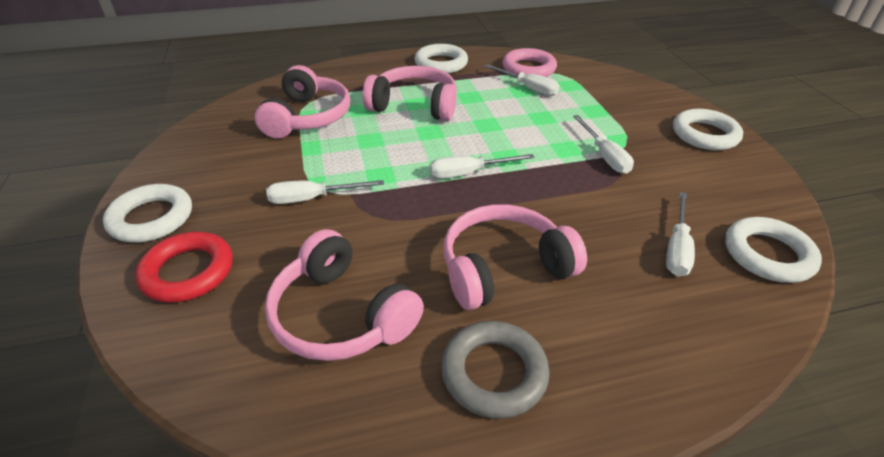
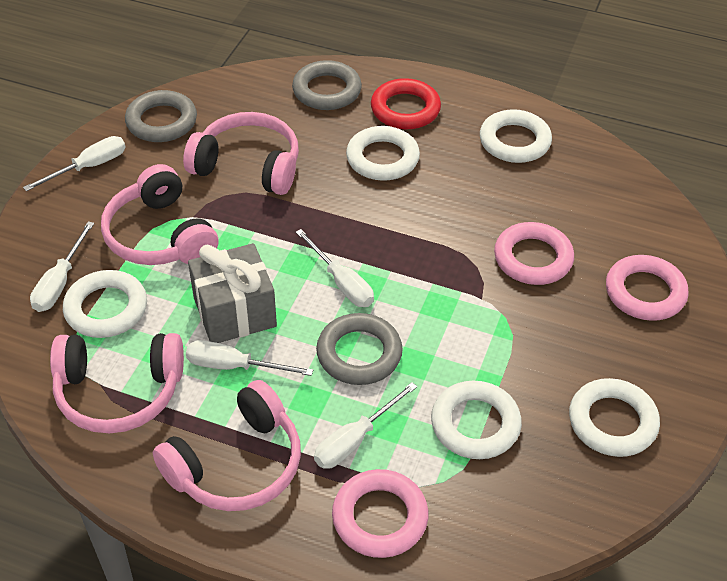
grey gift: 0 -> 1
grey ring: 1 -> 3
pink ring: 1 -> 3
white ring: 4 -> 5

